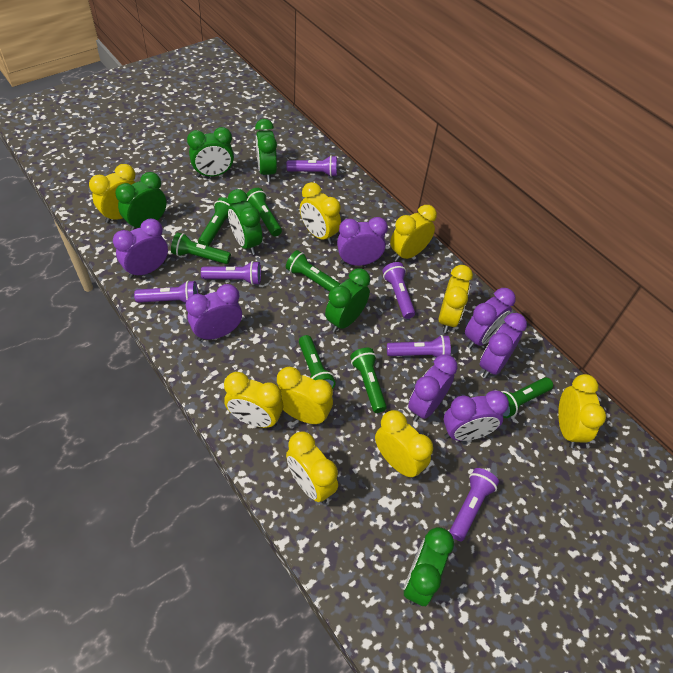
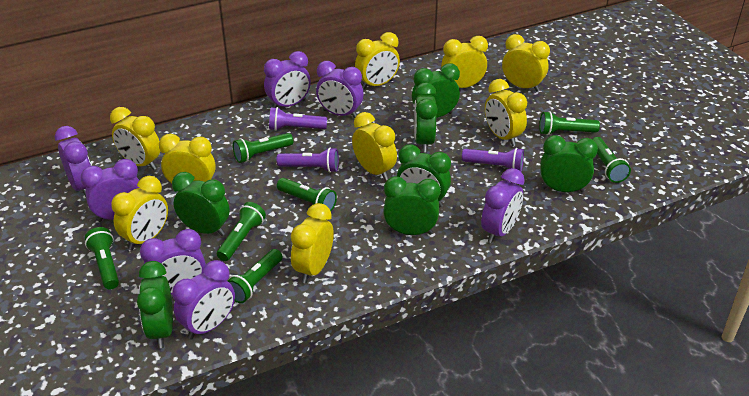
green clock: 6 -> 7
purple flashlight: 6 -> 3

